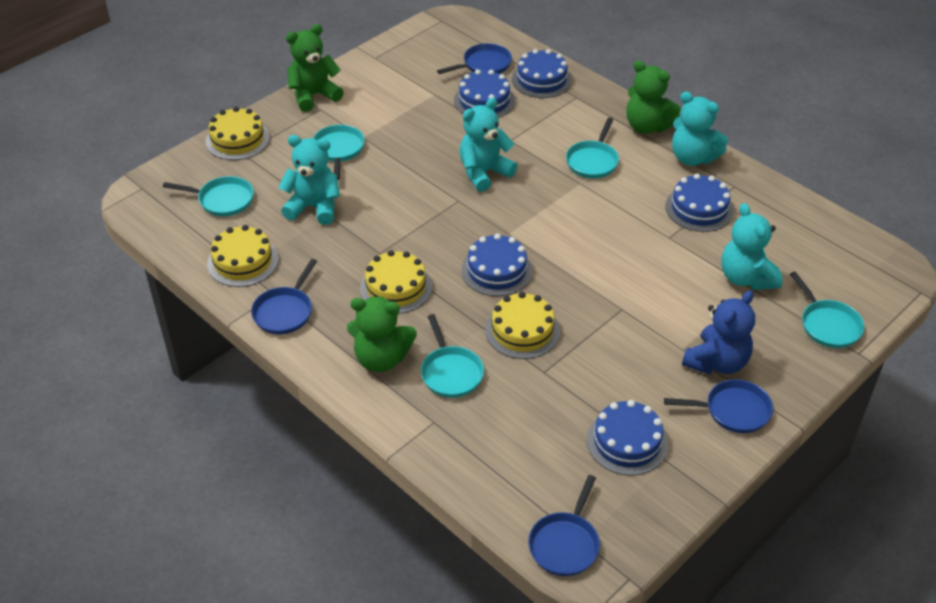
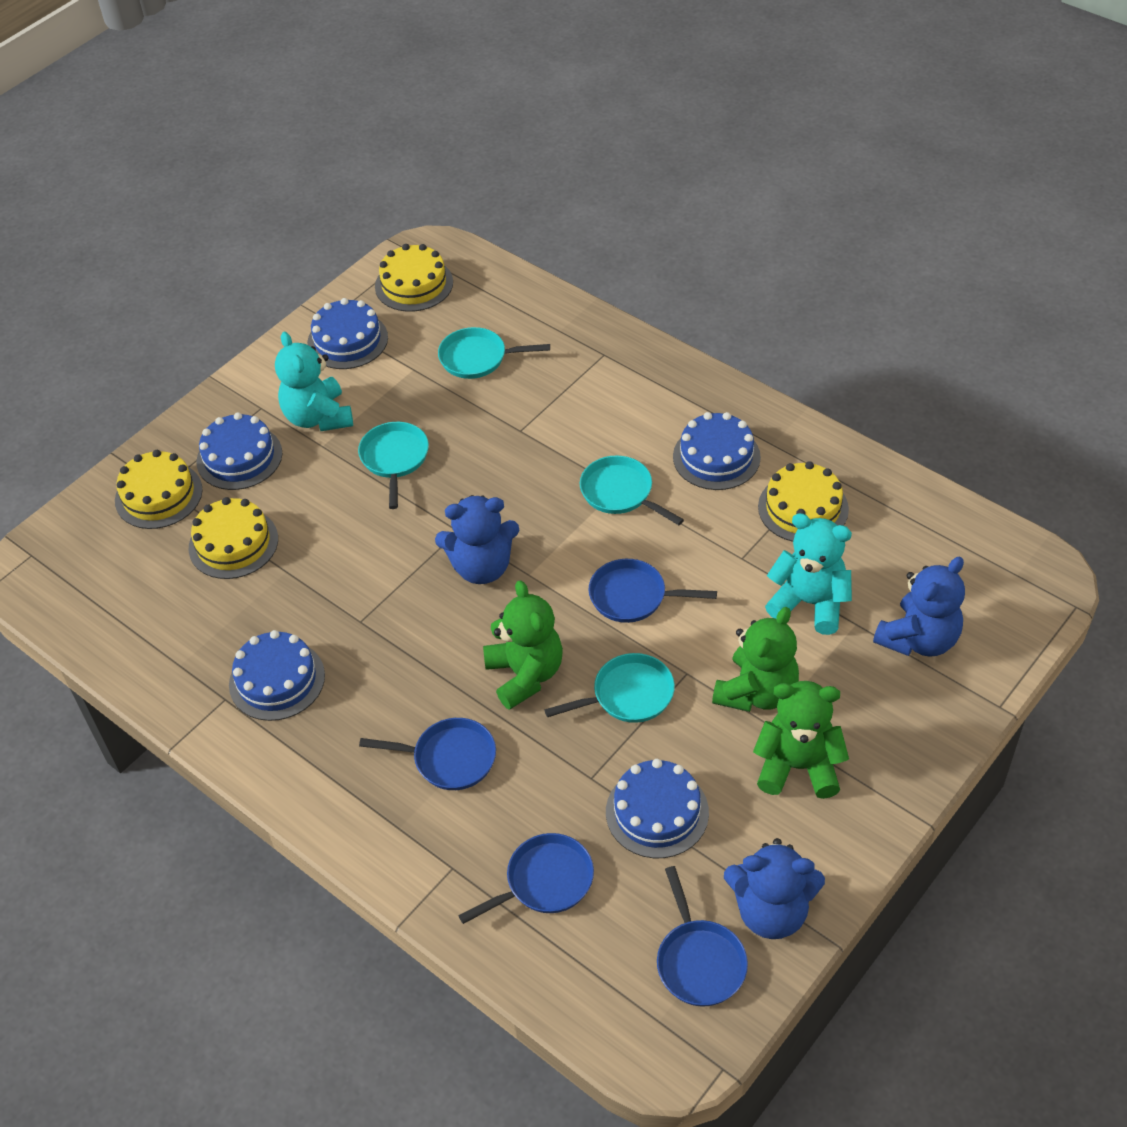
blue teddy bear: 1 -> 3
turquoise pan: 5 -> 4
turquoise teddy bear: 4 -> 2

